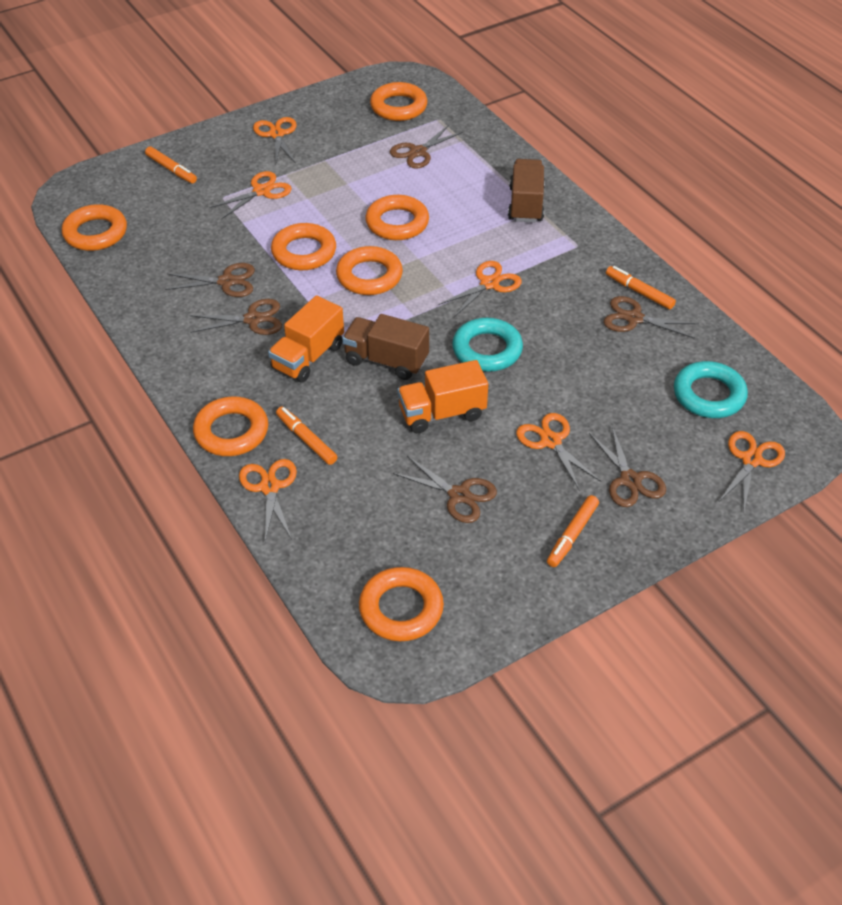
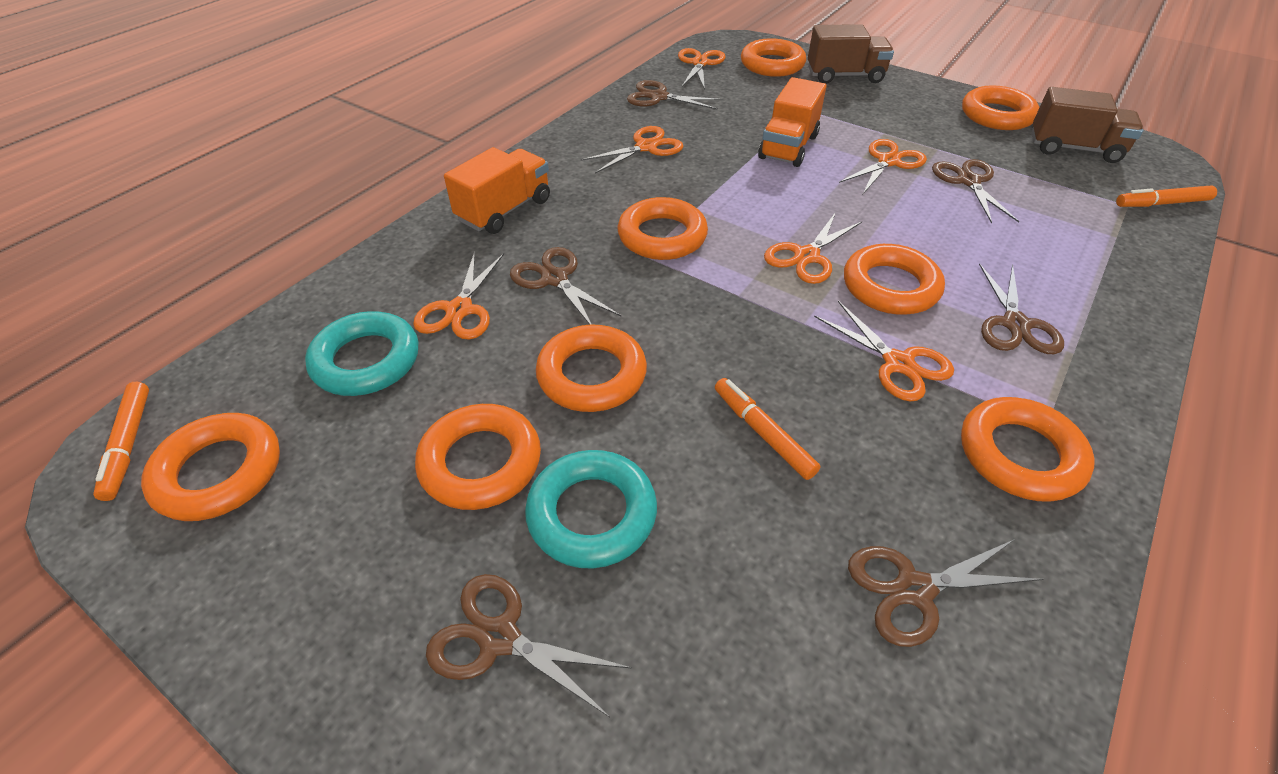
orange marker: 4 -> 3
orange ring: 7 -> 8

